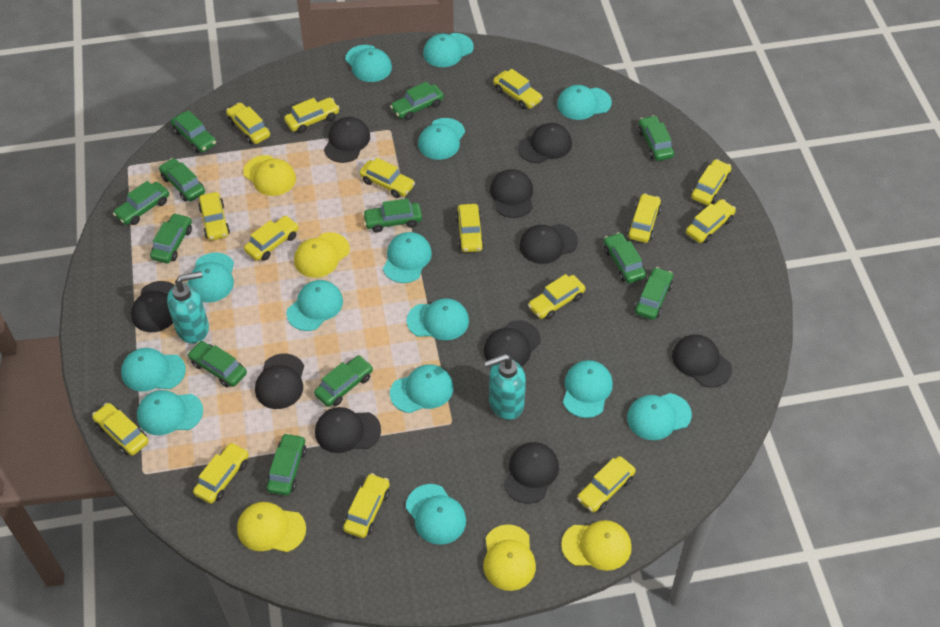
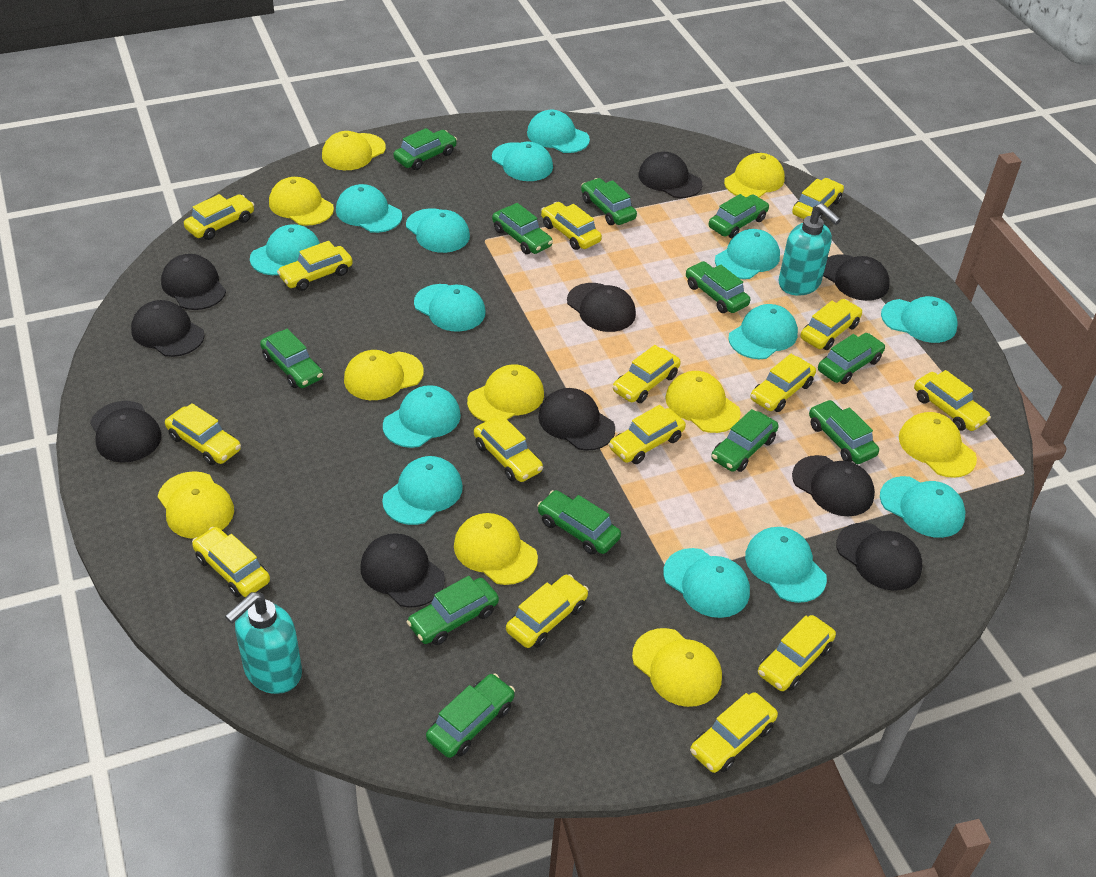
yellow cap: 5 -> 10

